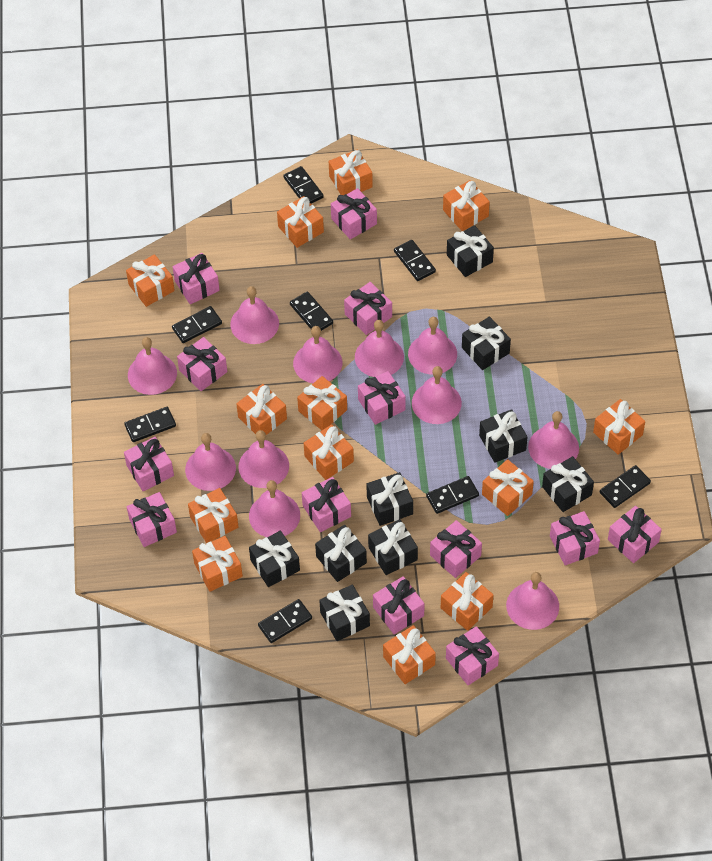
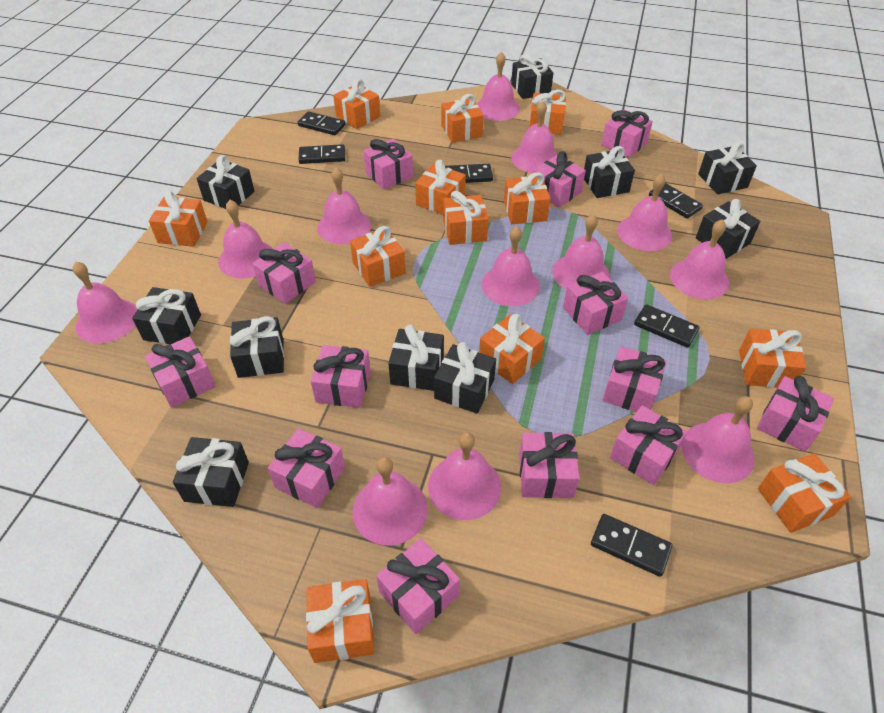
black domino: 8 -> 6
black gift: 9 -> 10
orange gift: 13 -> 12
pink bell: 11 -> 12

